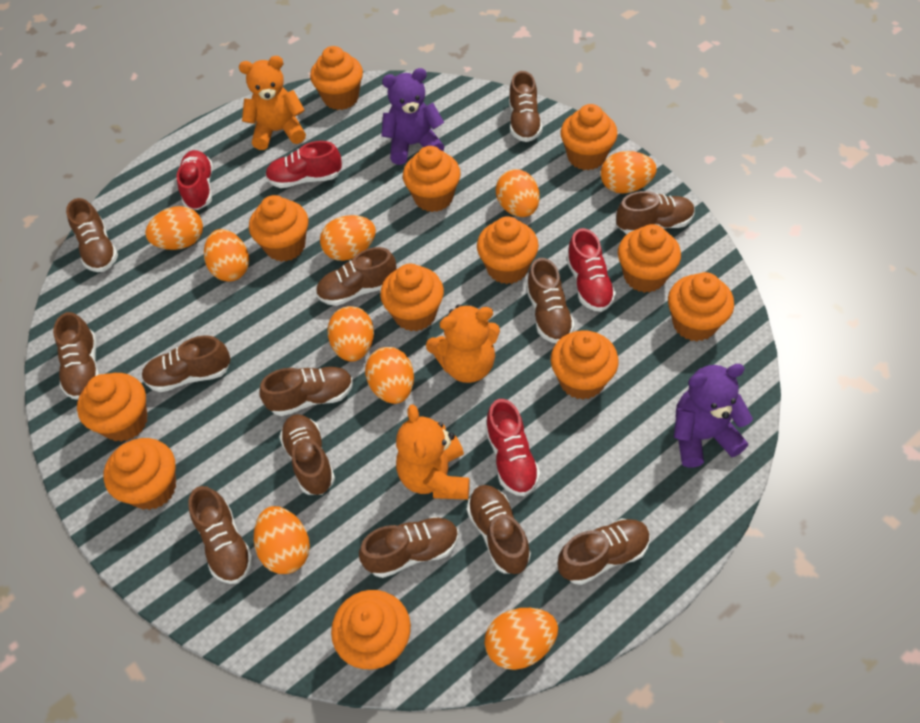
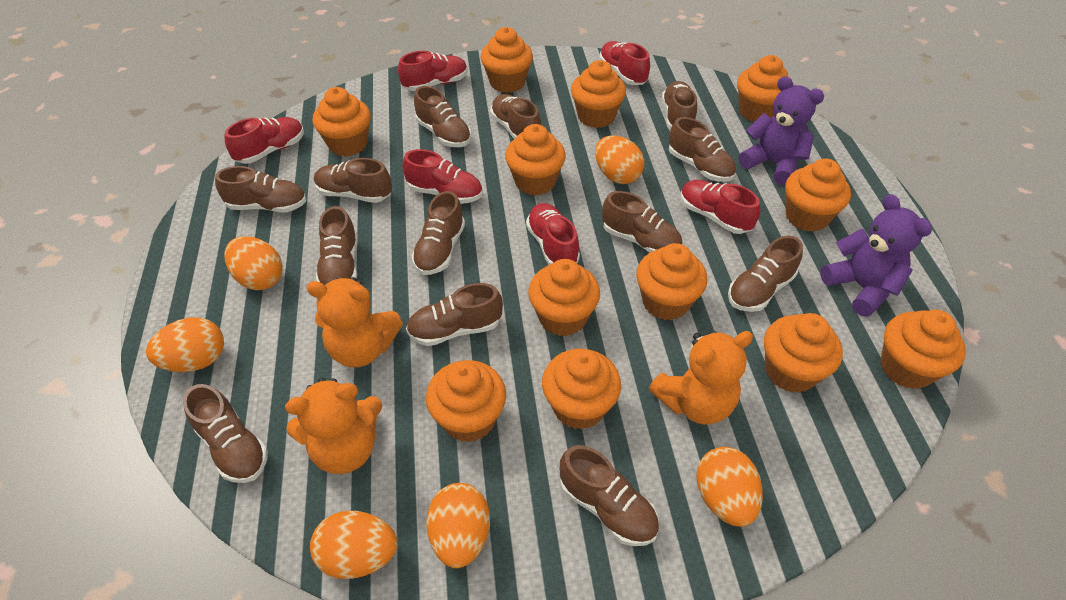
orange egg: 9 -> 6
red shoe: 4 -> 6

